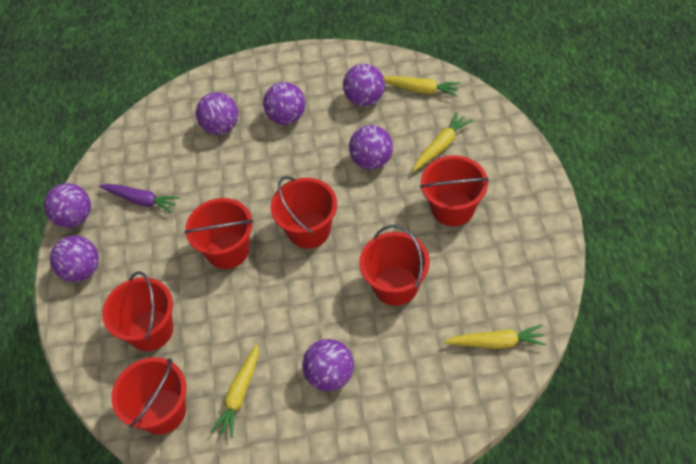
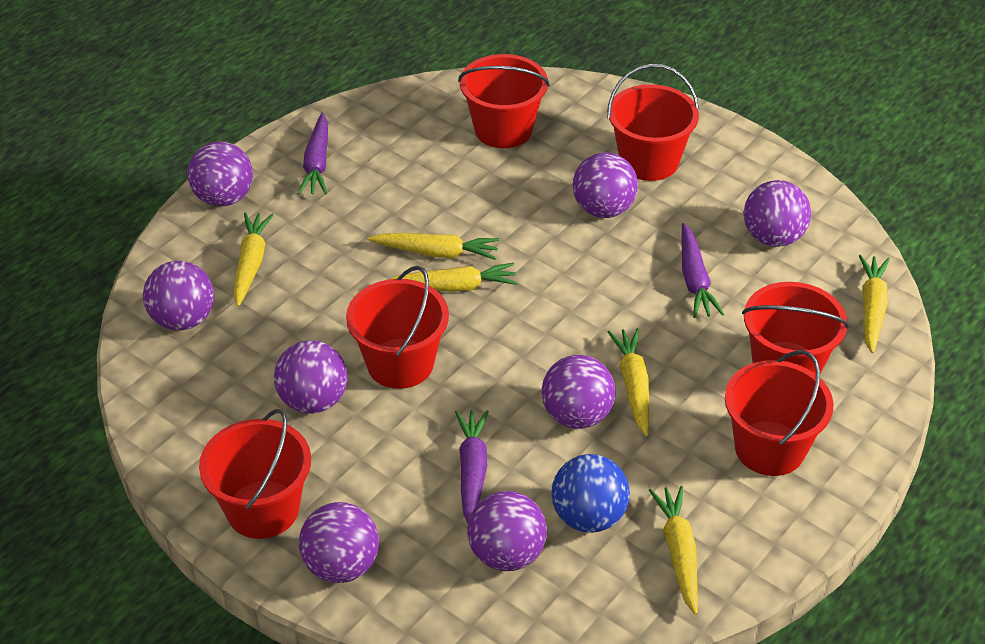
blue ball: 0 -> 1
purple ball: 7 -> 8
purple carrot: 1 -> 3
yellow carrot: 4 -> 6

